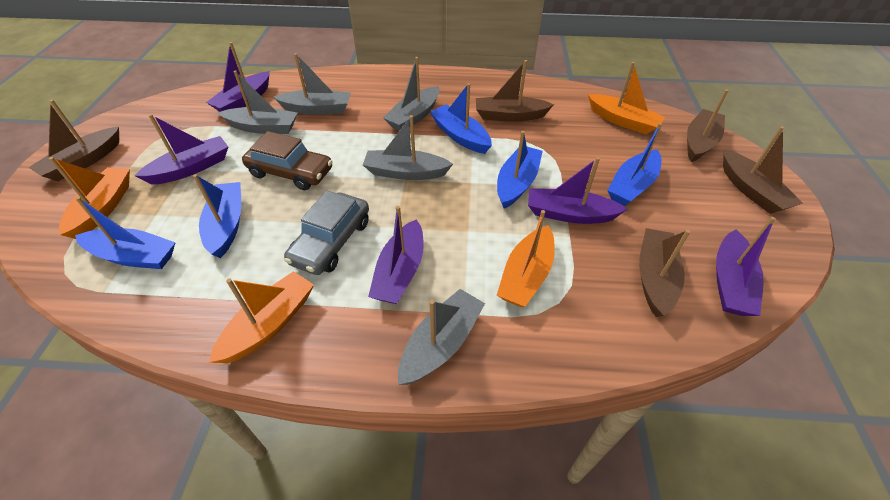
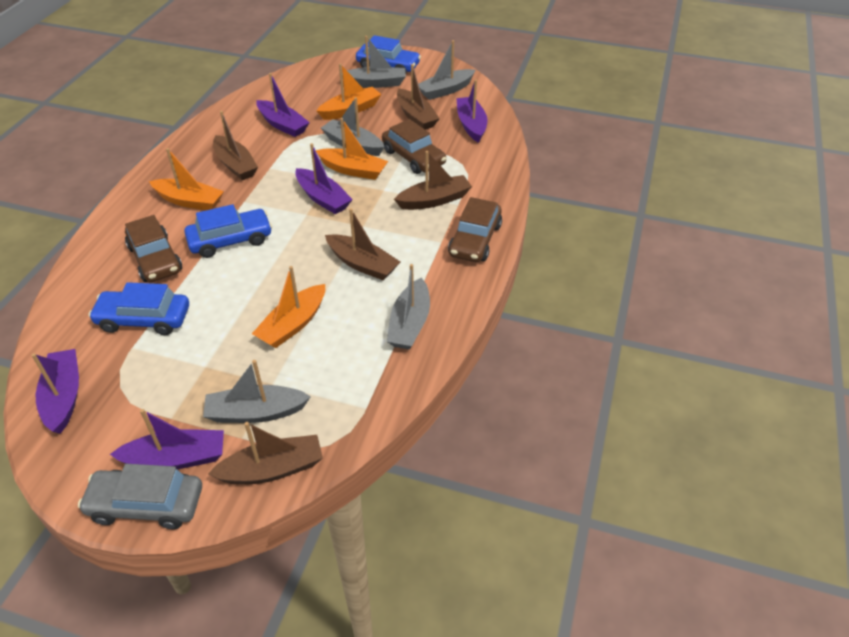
blue boat: 5 -> 0
blue car: 0 -> 3
brown car: 1 -> 3

